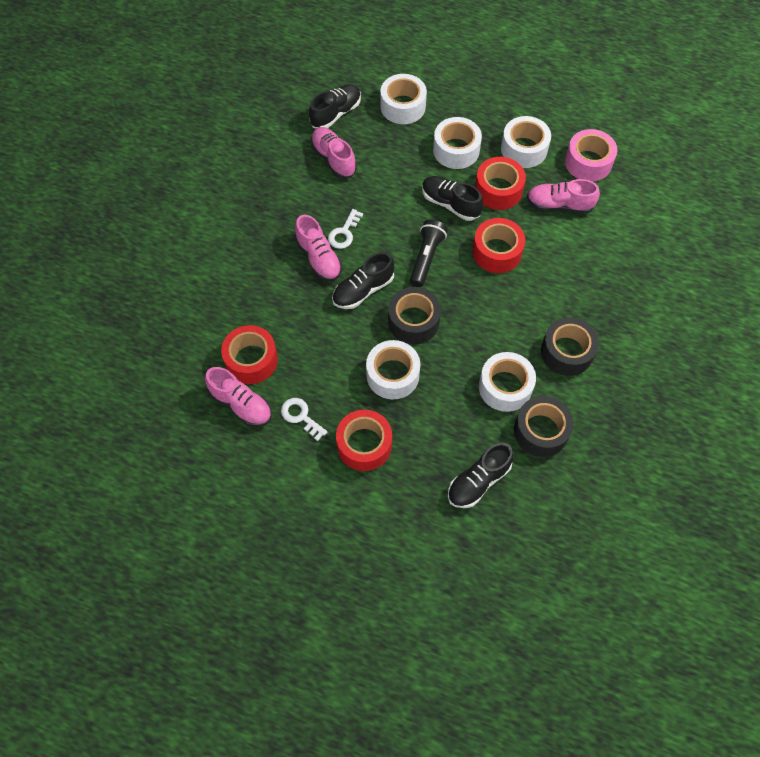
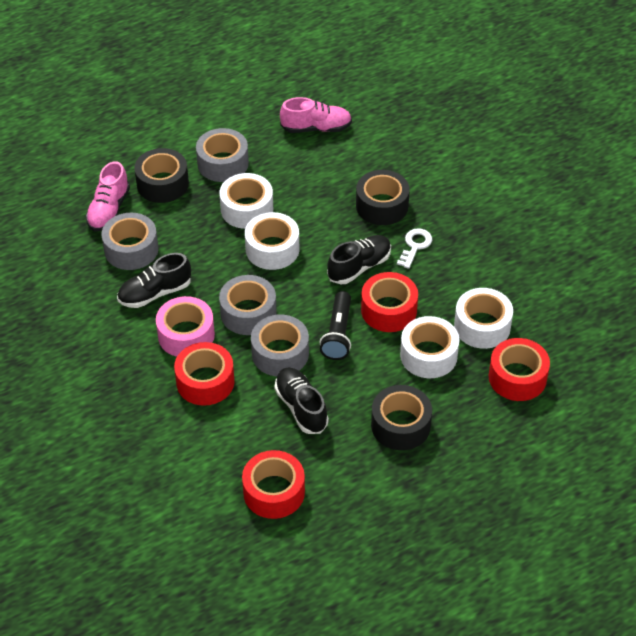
black shoe: 4 -> 3
grey tape: 0 -> 4
pink shoe: 4 -> 2
white key: 2 -> 1
white tape: 5 -> 4

